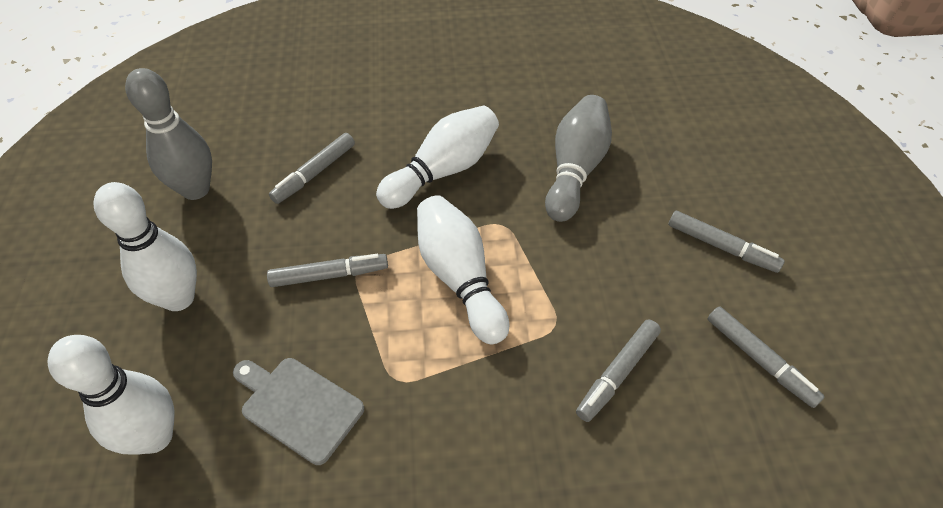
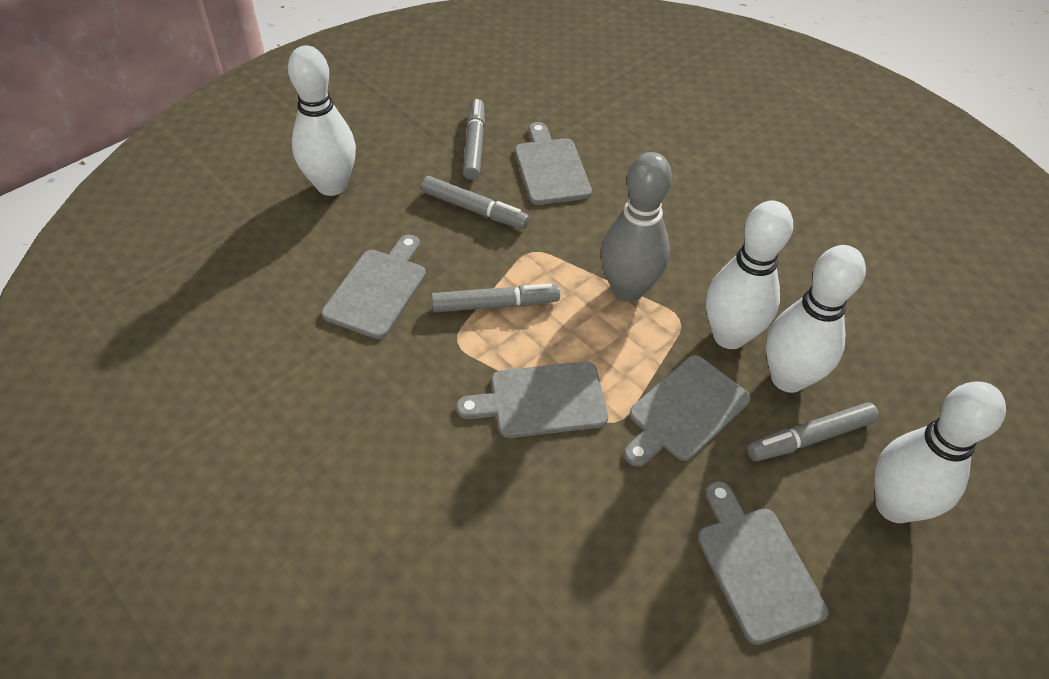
grey bowling pin: 2 -> 1
grey cutting board: 1 -> 5
grey marker: 5 -> 4

